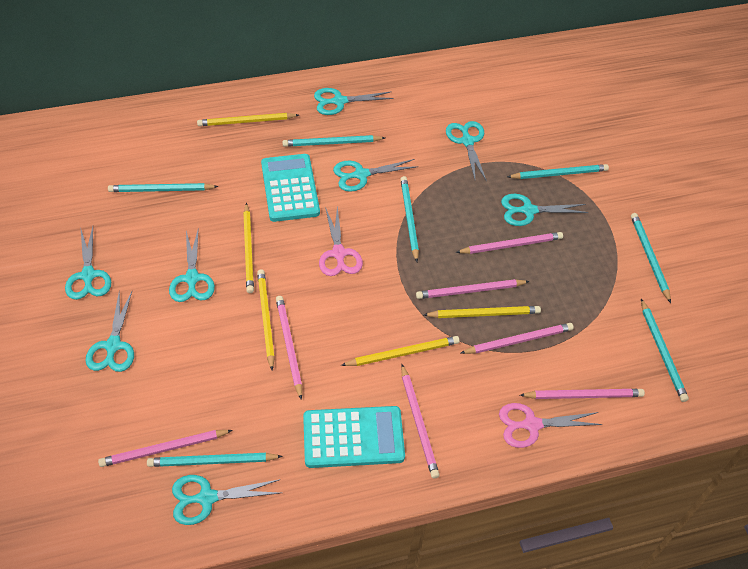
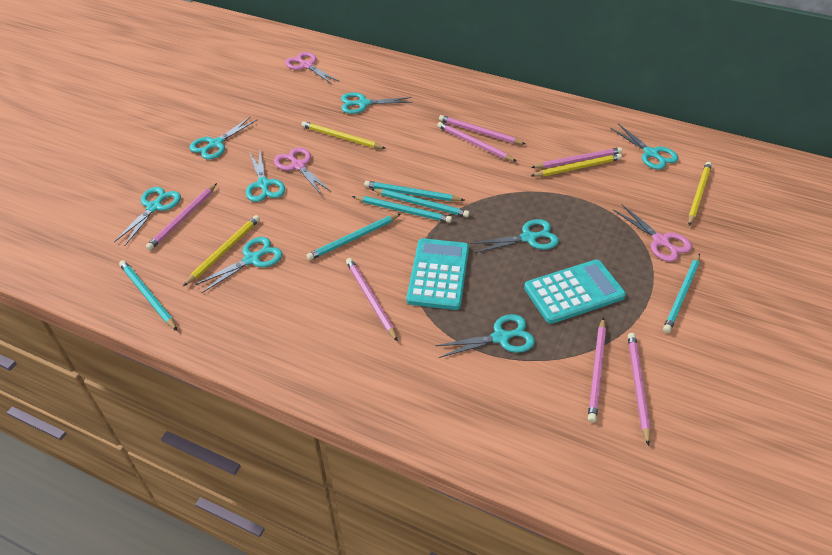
pink scissors: 2 -> 3
turquoise pencil: 7 -> 6
yellow pencil: 5 -> 4

